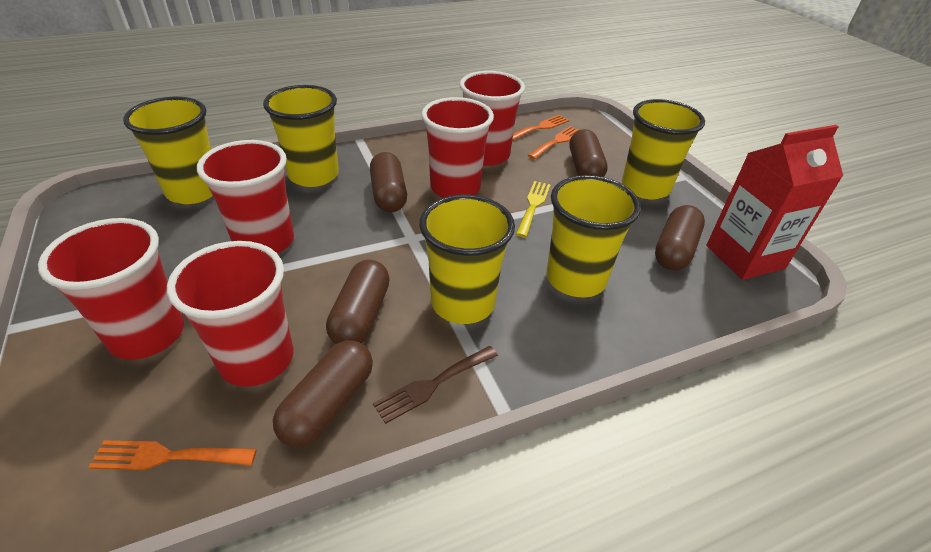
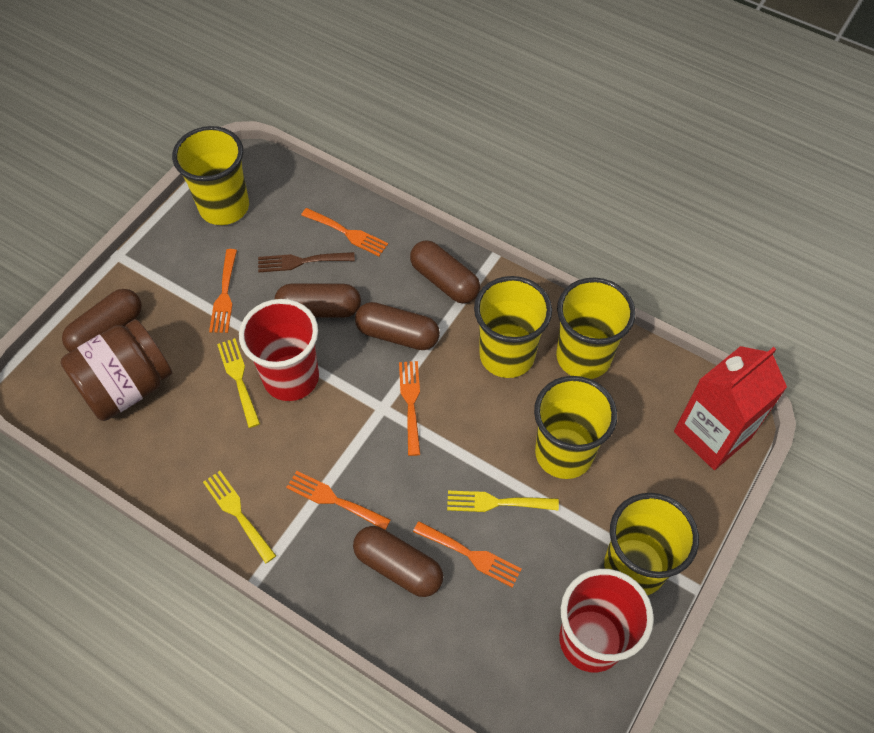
brown jar: 0 -> 1
orange fork: 3 -> 5
red cup: 5 -> 2
yellow fork: 1 -> 3

